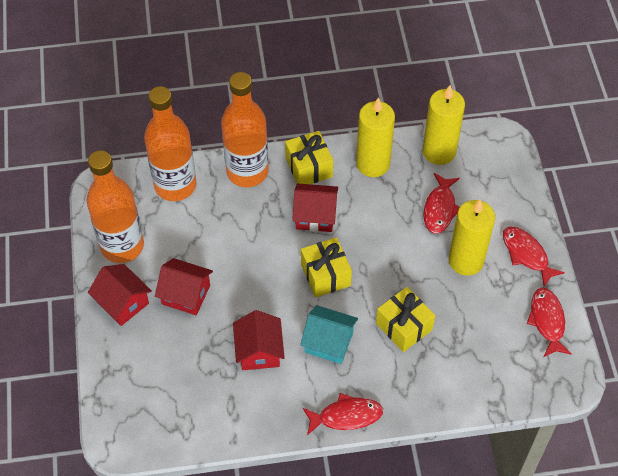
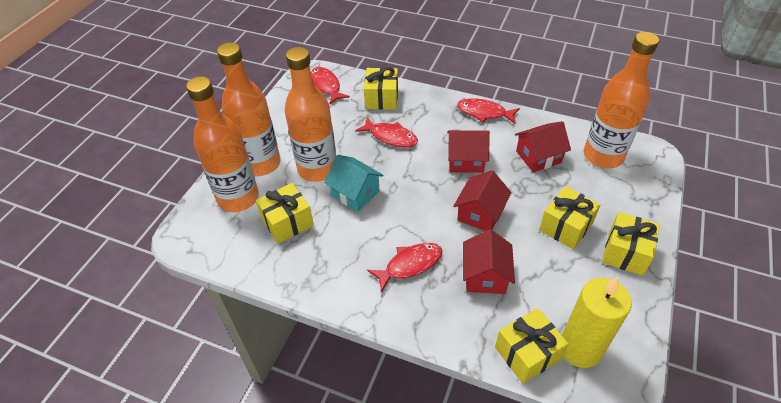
orange bottle: 3 -> 4
yellow candle: 3 -> 1
yellow gift: 3 -> 5

